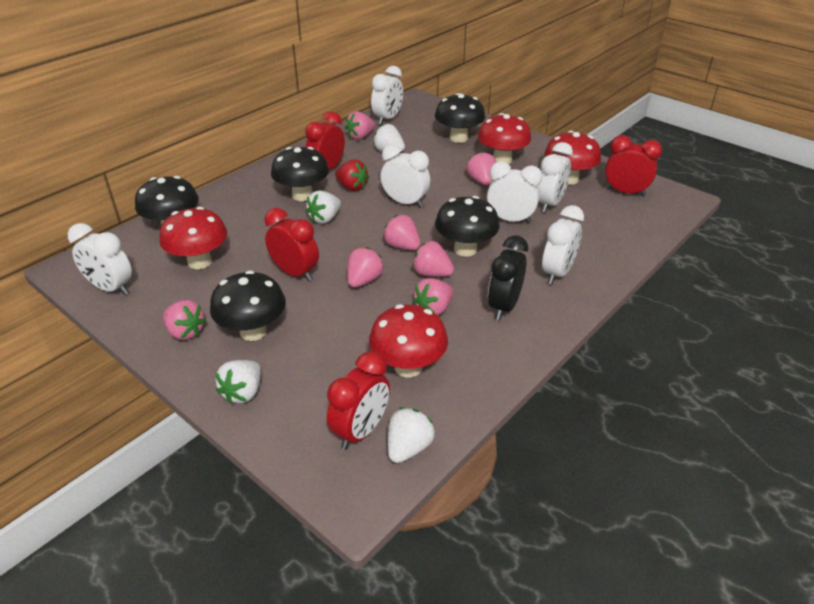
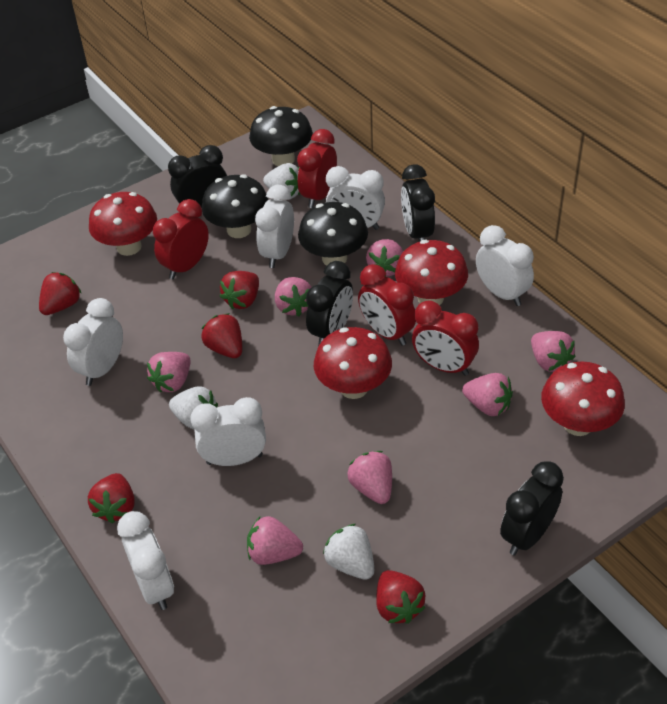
black clock: 1 -> 4
black mushroom: 5 -> 3
red strawberry: 1 -> 5
white strawberry: 4 -> 3

